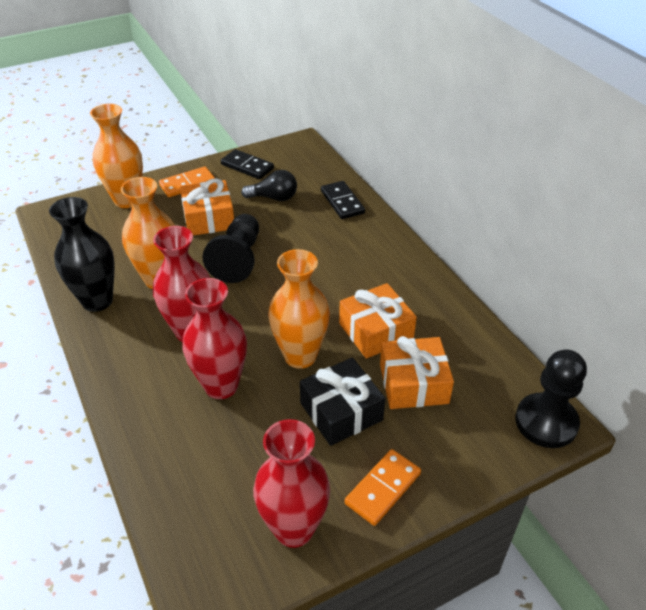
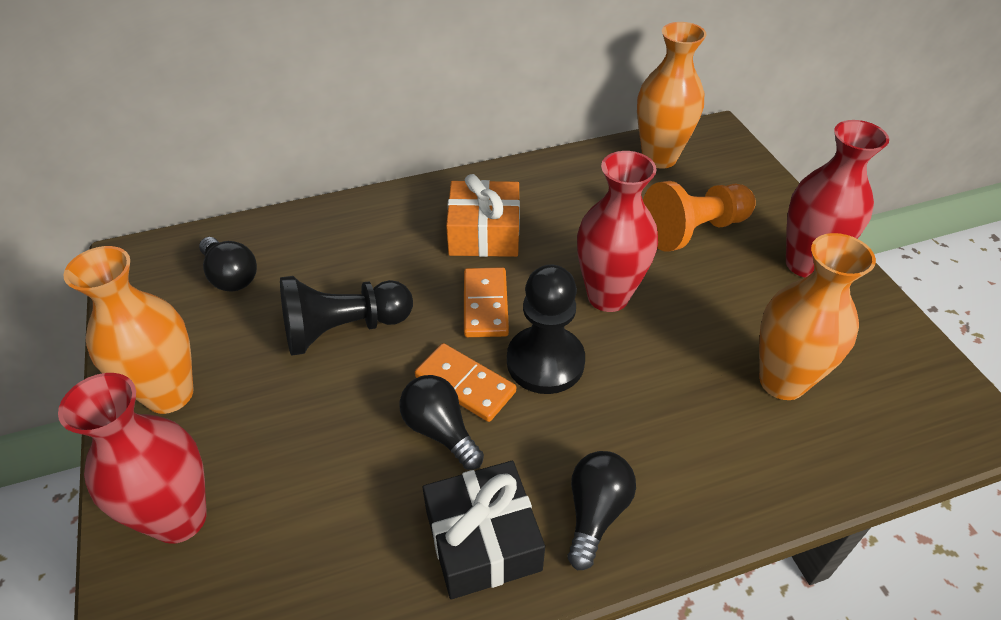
black domino: 2 -> 0
black light bulb: 1 -> 3
black vase: 1 -> 0
orange gift: 3 -> 1
orange pawn: 0 -> 1

